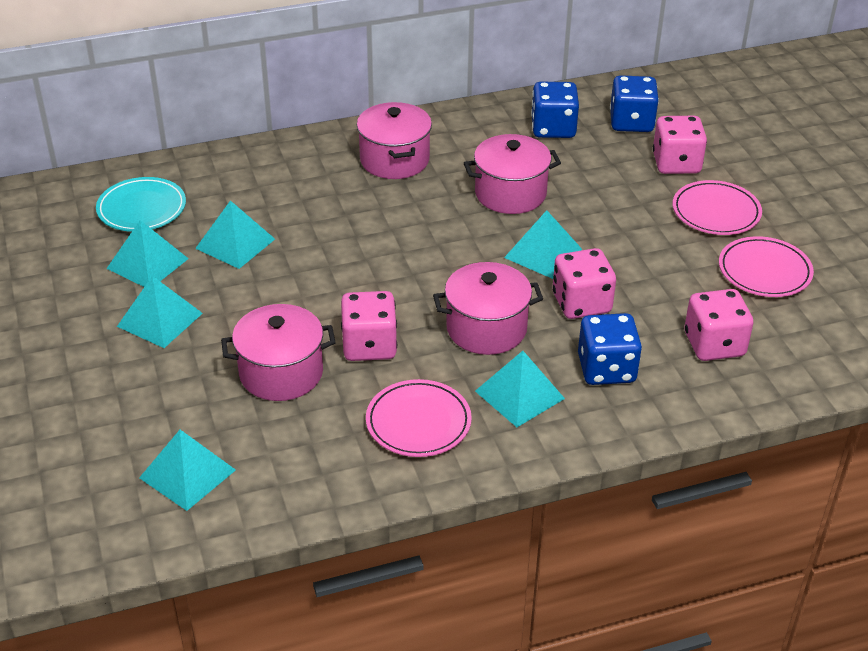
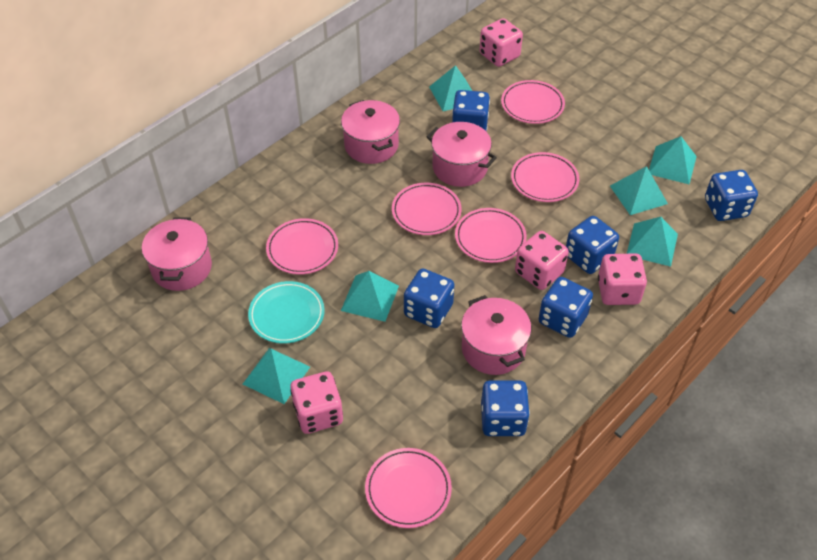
blue dice: 3 -> 6
pink plate: 3 -> 6

